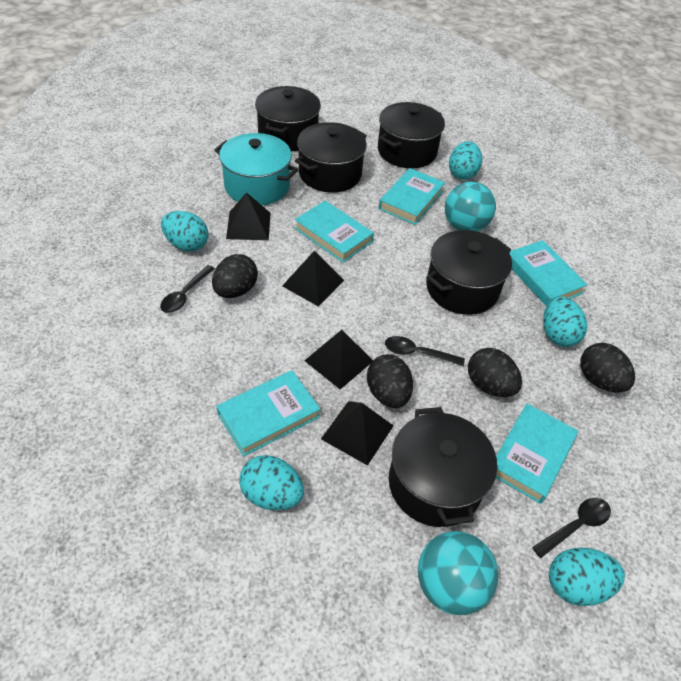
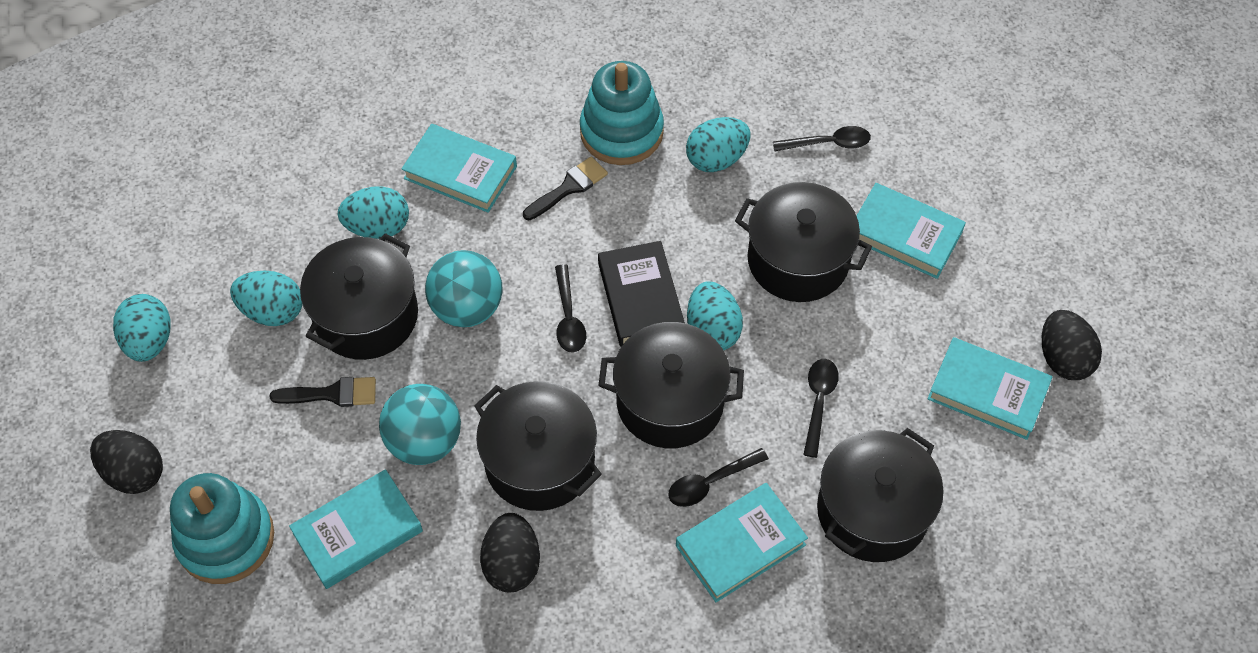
black book: 0 -> 1
black brush: 0 -> 2
black egg: 4 -> 3
black pyramid: 4 -> 0
black spoon: 3 -> 4
turquoise pot: 1 -> 0
turquoise stacking toy: 0 -> 2

